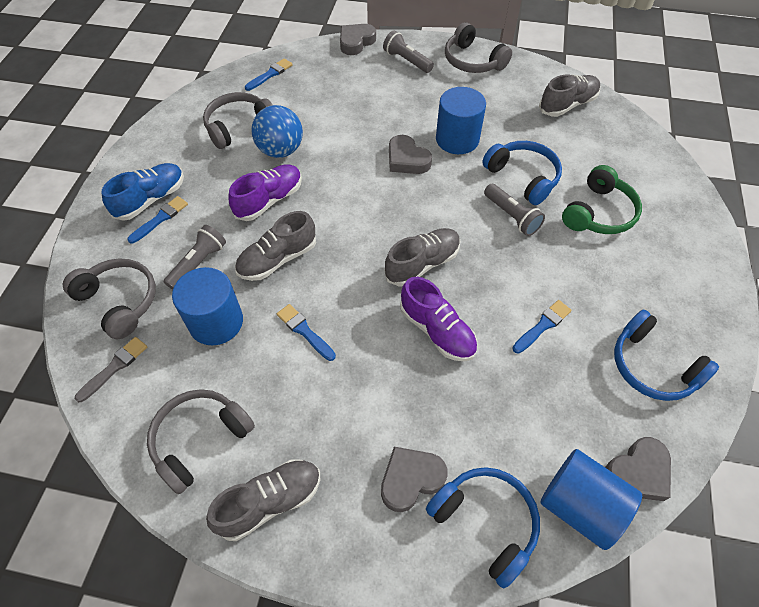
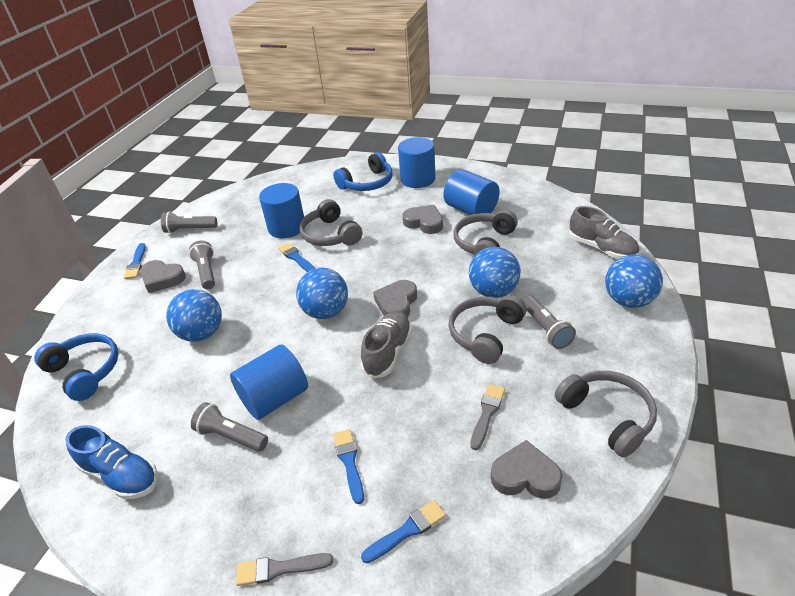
blue ball: 1 -> 4
blue cylinder: 3 -> 4
blue headphones: 3 -> 2
green headphones: 1 -> 0
grey brush: 1 -> 2
grey flashlight: 3 -> 4
grey shoe: 4 -> 2
purple shoe: 2 -> 0

